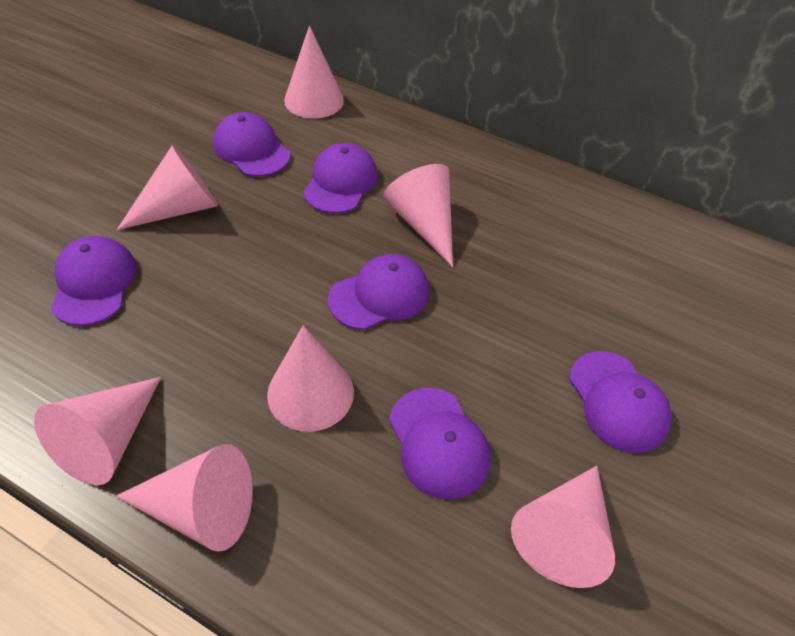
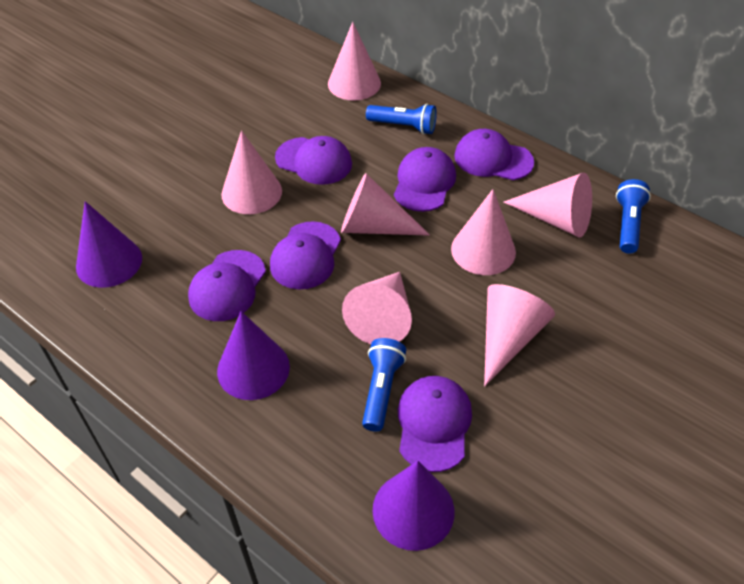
blue flashlight: 0 -> 3
purple cone: 0 -> 3

